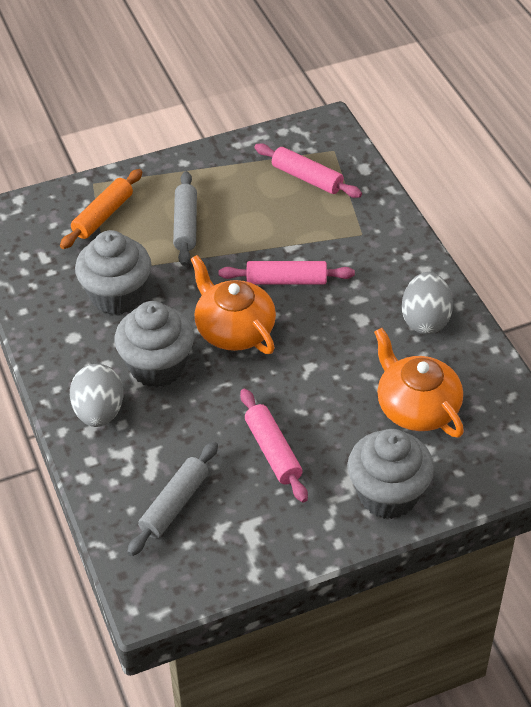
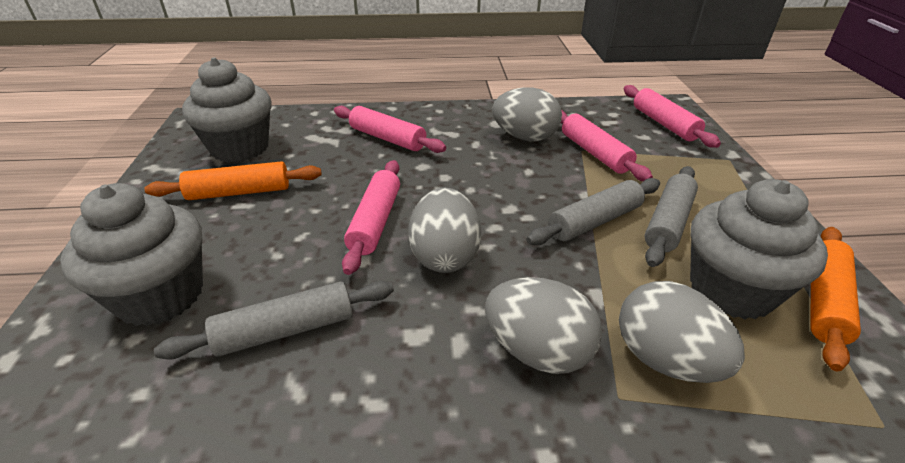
grey egg: 2 -> 4
grey rolling pin: 2 -> 3
orange rolling pin: 1 -> 2
orange teapot: 2 -> 0
pink rolling pin: 3 -> 4

